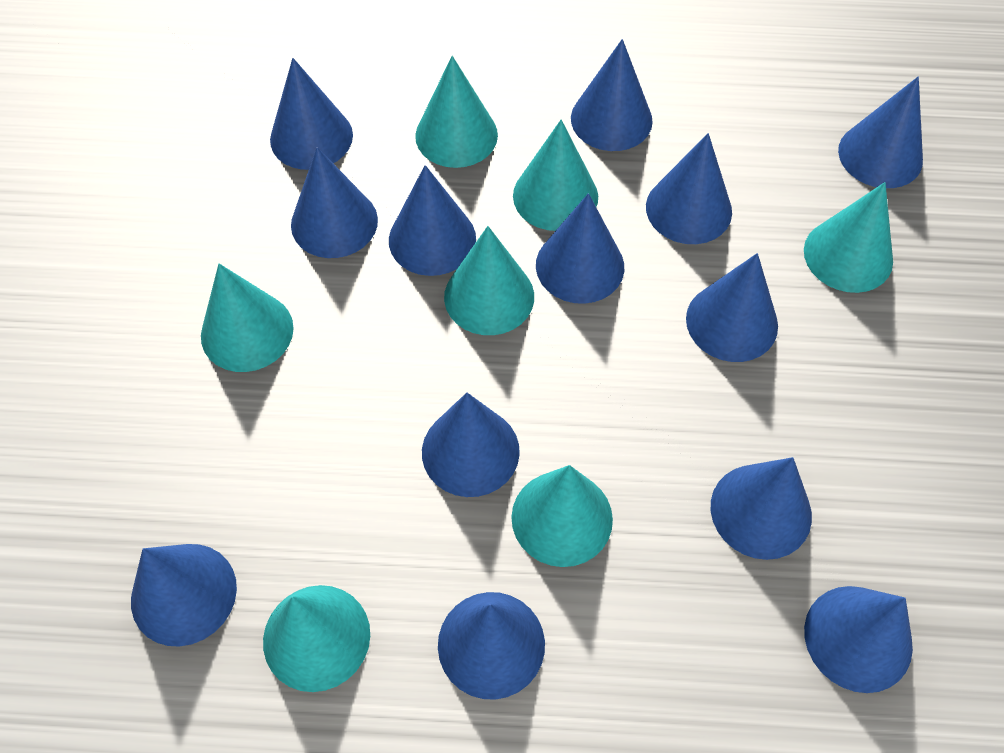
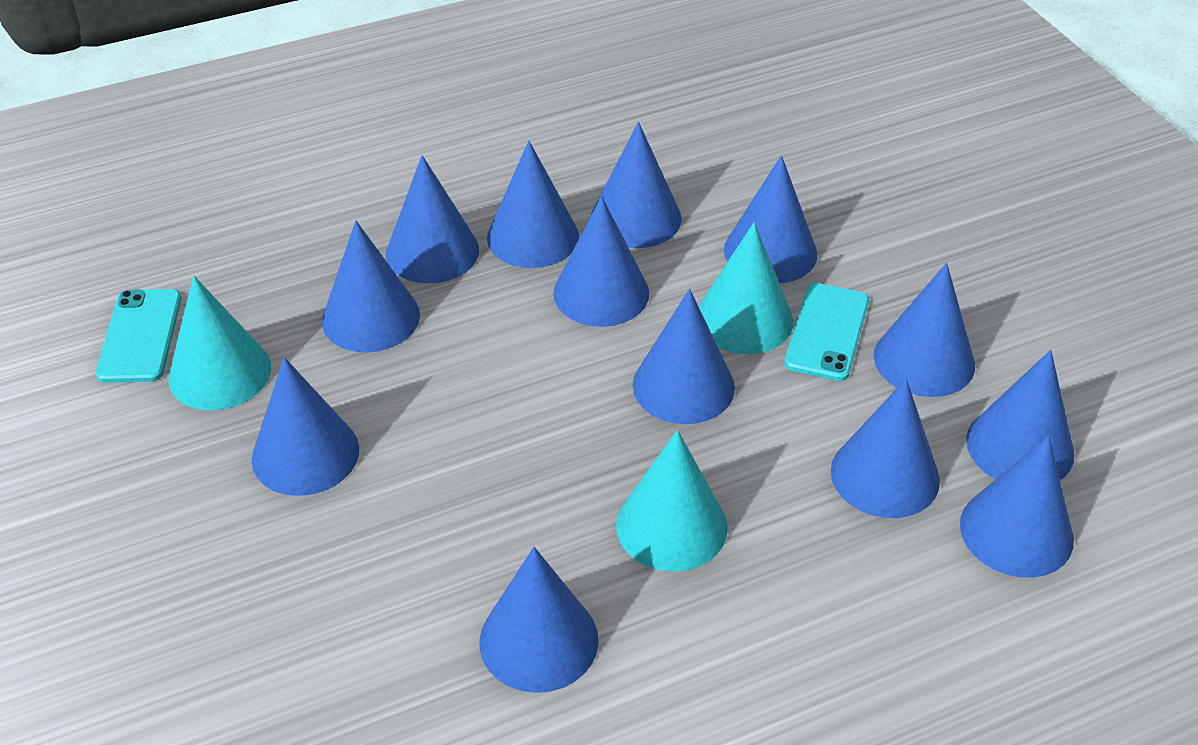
turquoise cone: 7 -> 3
turquoise phone: 0 -> 2

